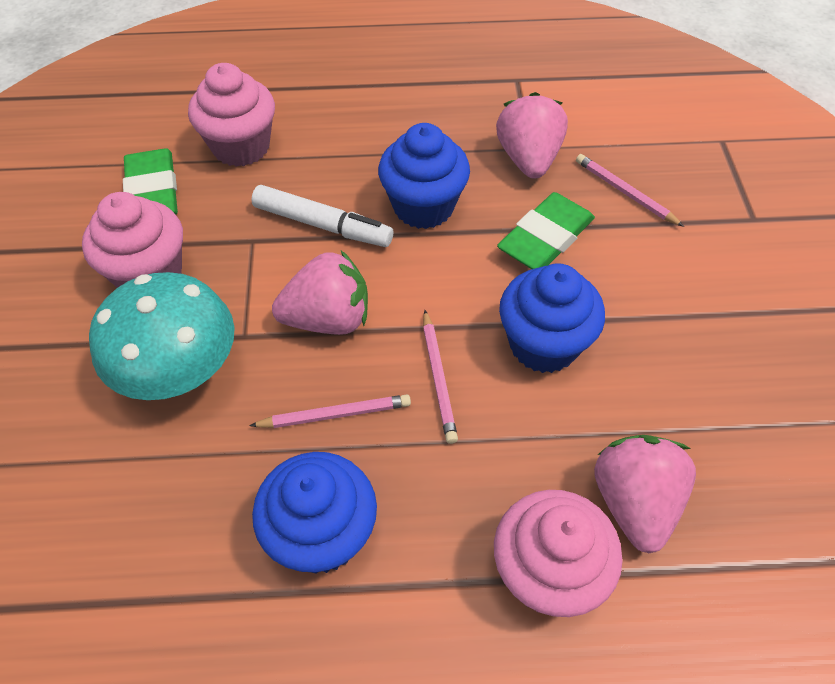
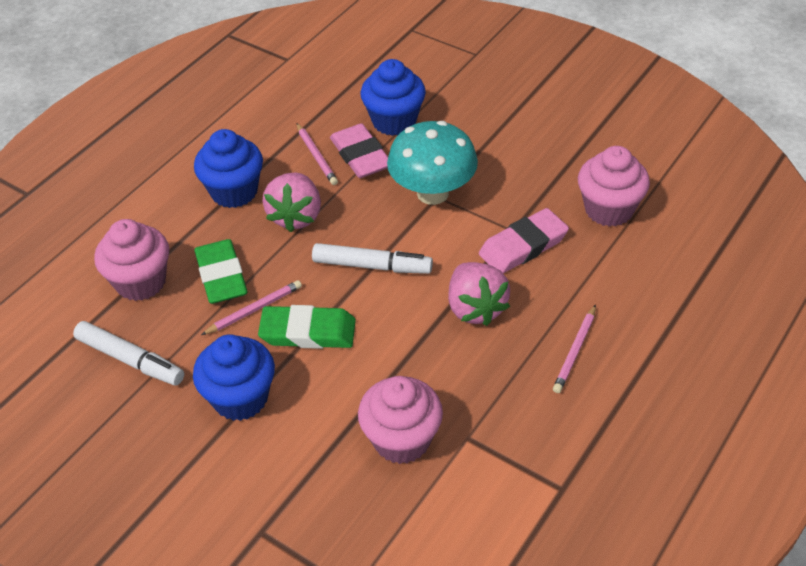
pink eraser: 0 -> 2
pink strawberry: 3 -> 2
white marker: 1 -> 2

